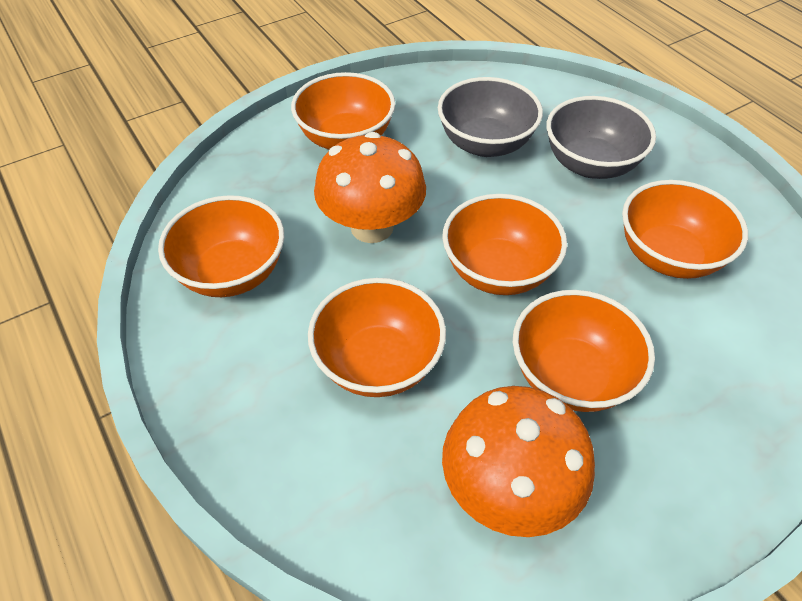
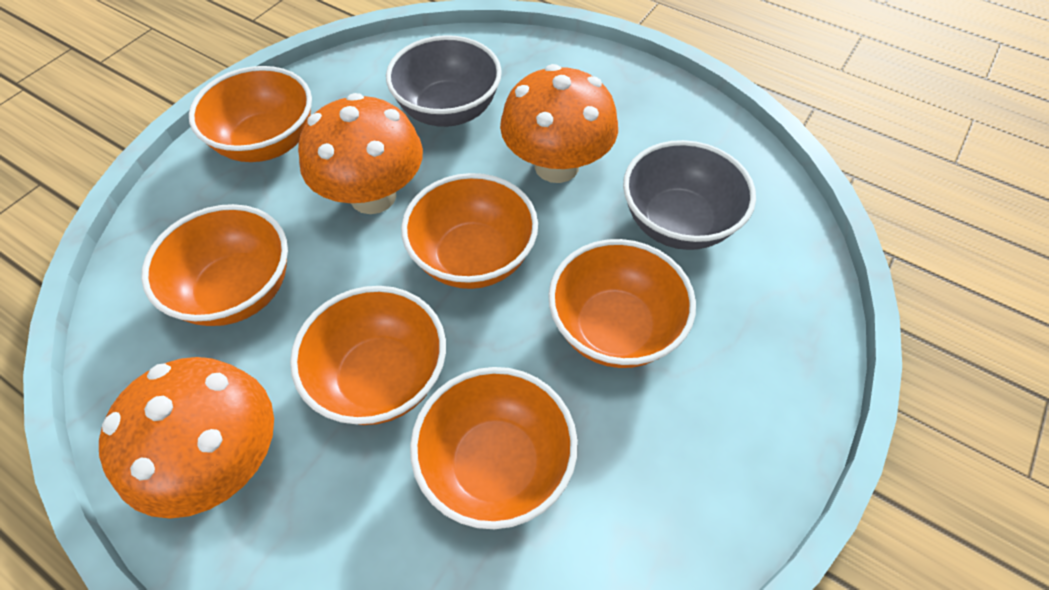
orange mushroom: 2 -> 3

